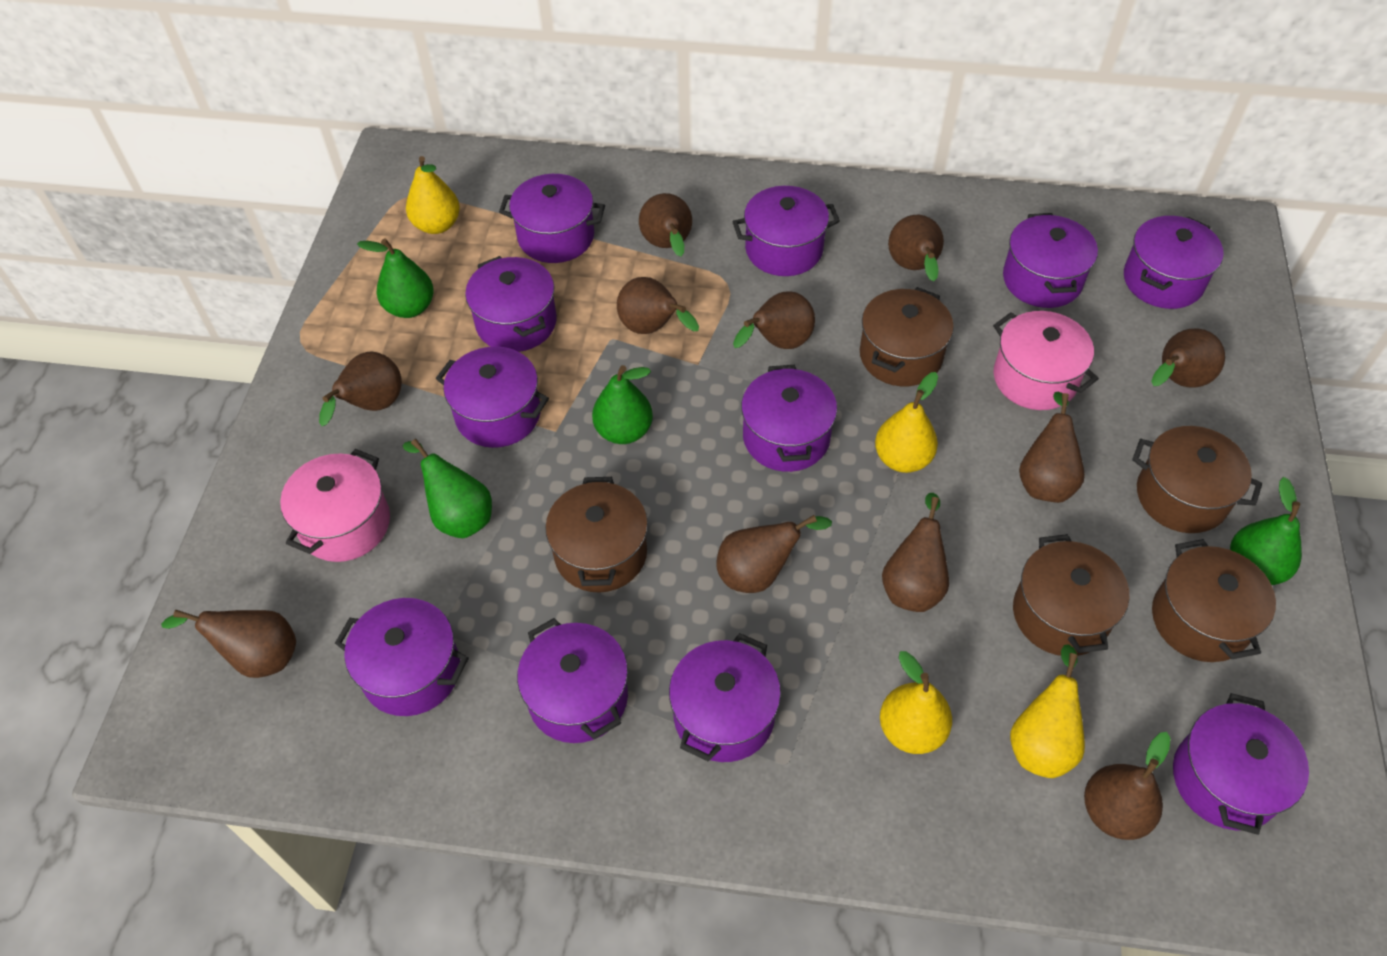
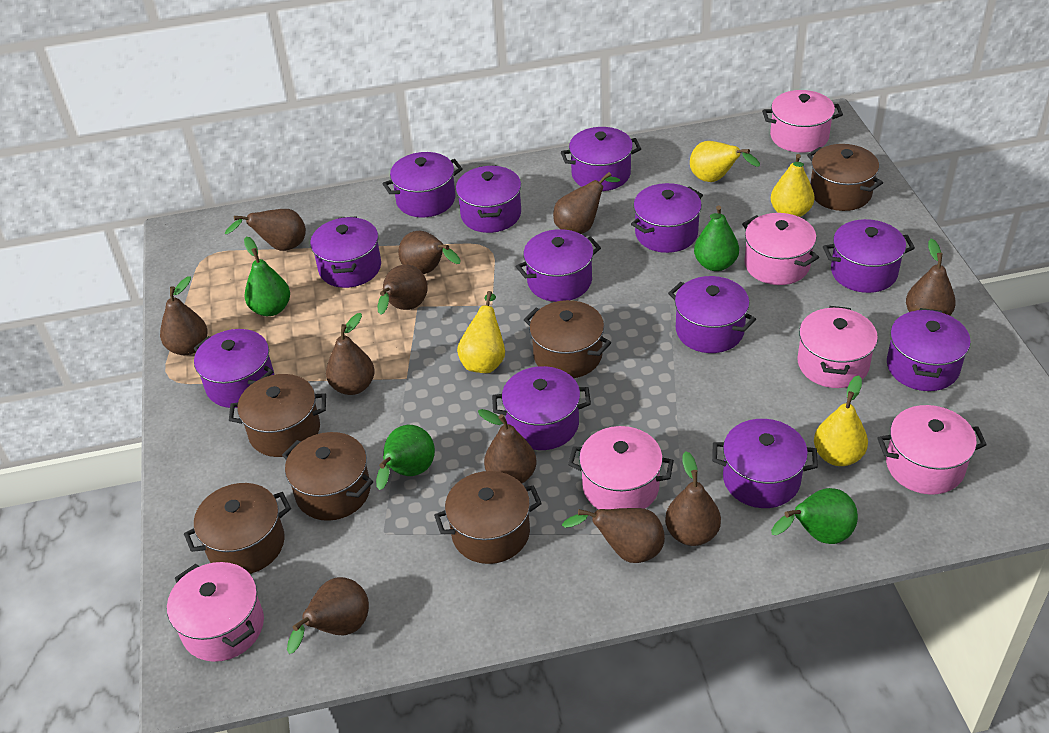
brown pot: 5 -> 6
pink pot: 2 -> 6
purple pot: 11 -> 12

